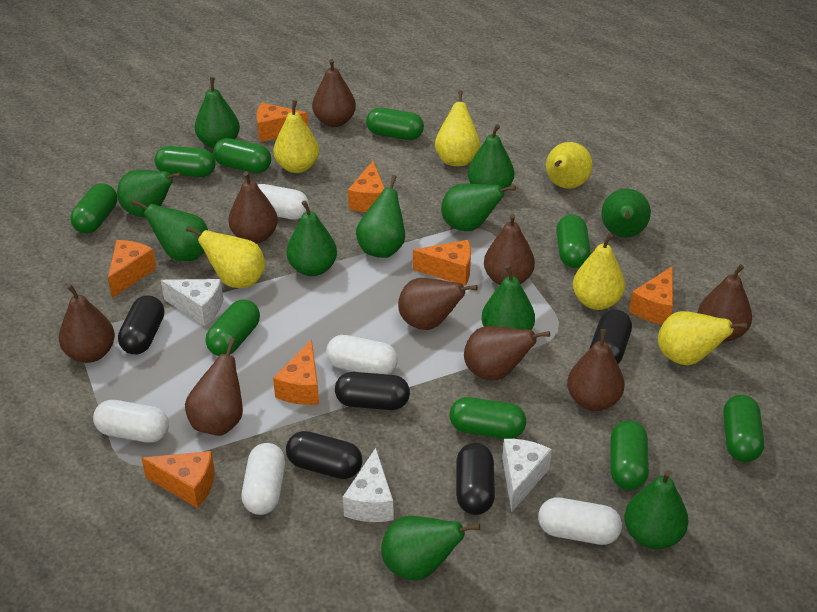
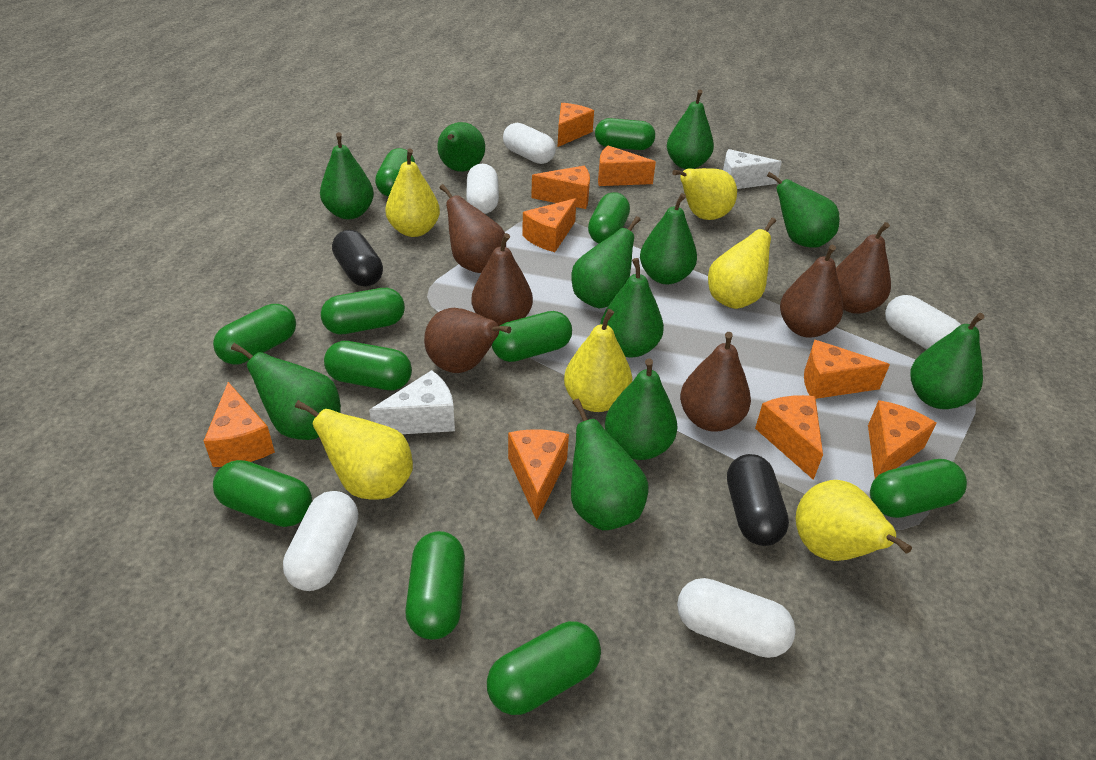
black capsule: 5 -> 2
brown pear: 9 -> 6
green capsule: 9 -> 11
orange cheese: 7 -> 9
white cheese: 3 -> 2

